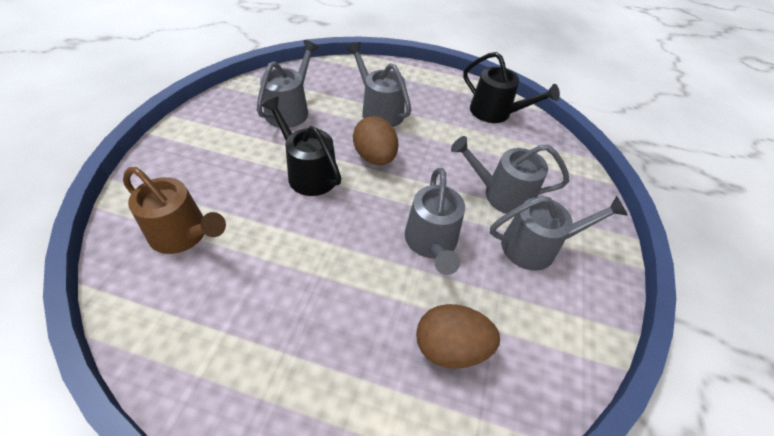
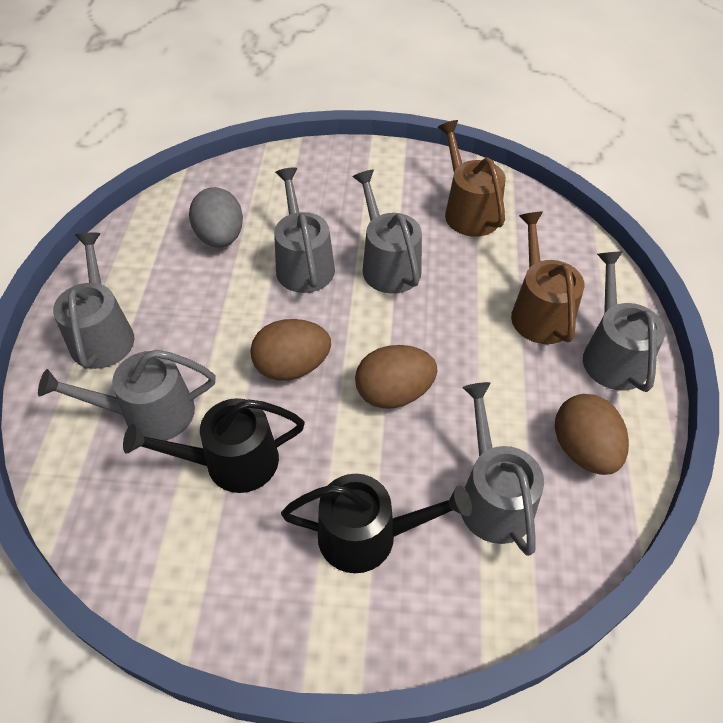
brown egg: 2 -> 3
brown watering can: 1 -> 2
grey egg: 0 -> 1
grey watering can: 5 -> 6

